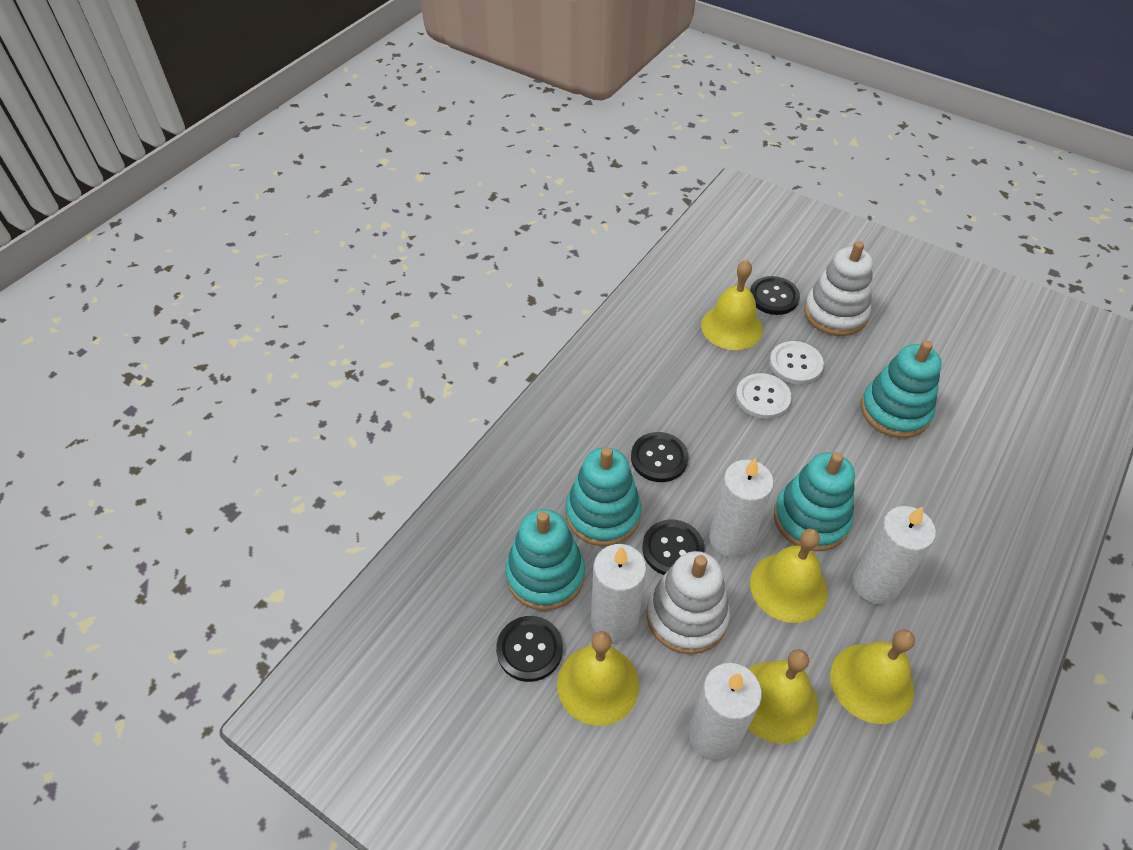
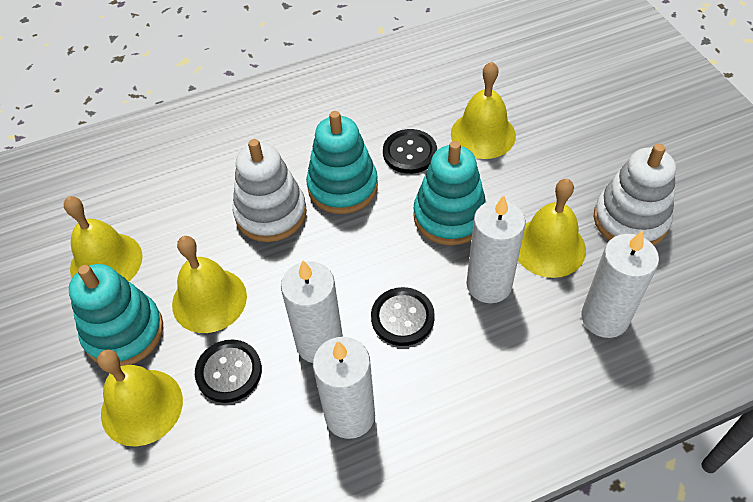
black button: 4 -> 3
turquoise stacking toy: 4 -> 3
white button: 2 -> 0

